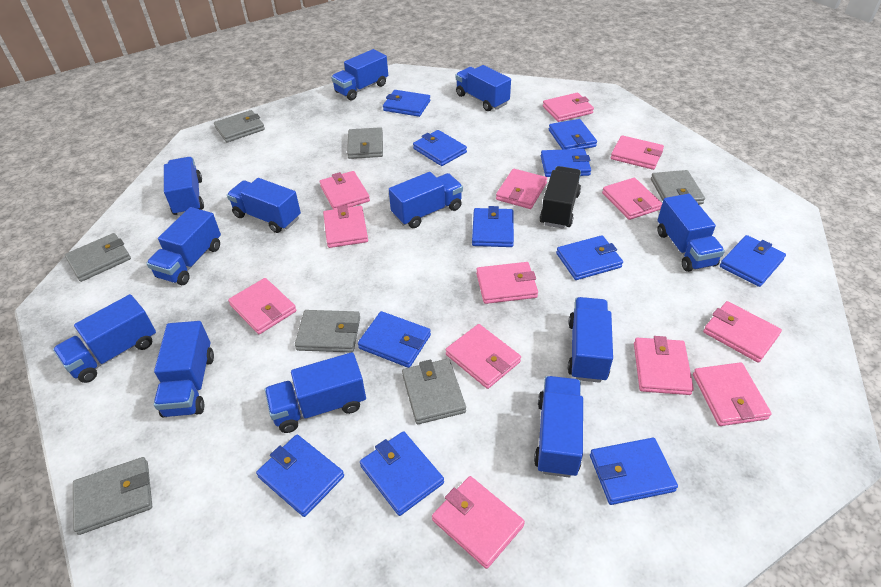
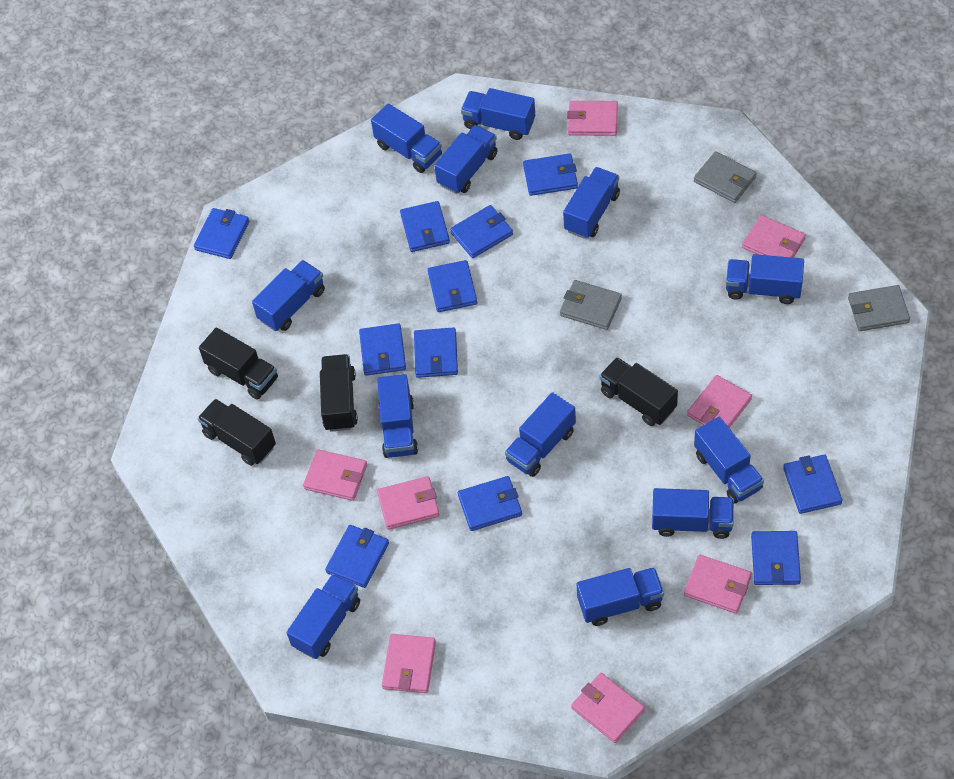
black truck: 1 -> 4
grey wallet: 7 -> 3
pink wallet: 13 -> 8

